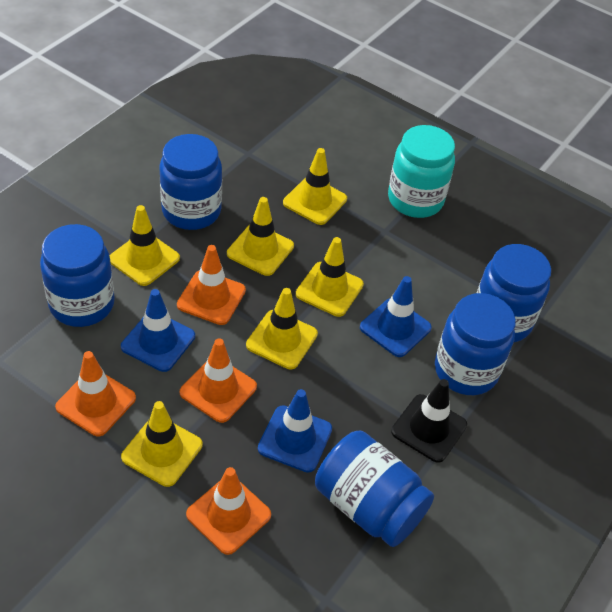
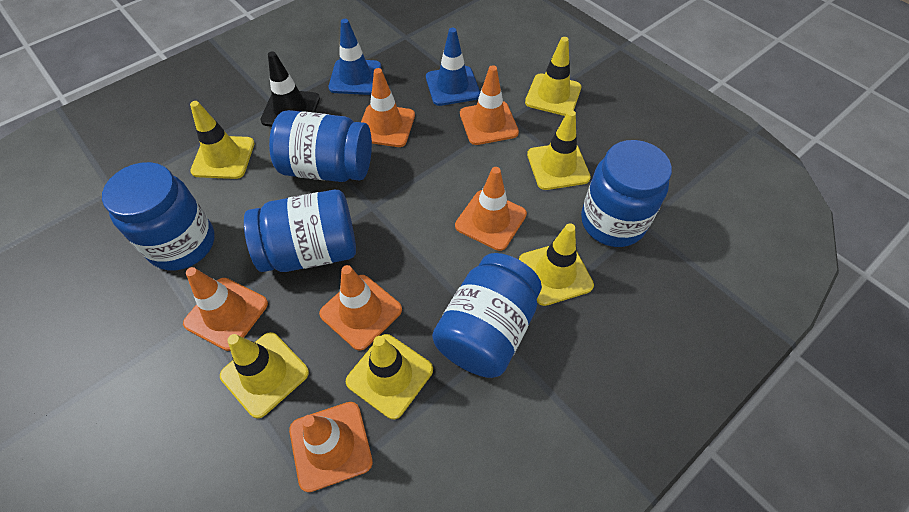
blue traffic cone: 3 -> 2
orange traffic cone: 4 -> 6
turquoise jar: 1 -> 0

